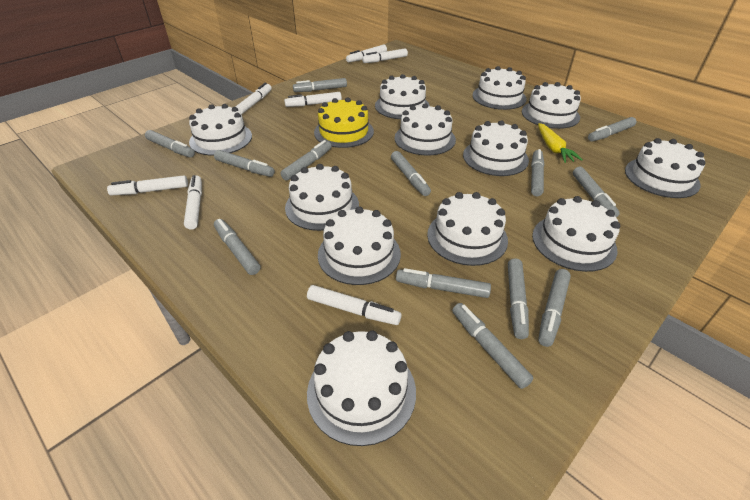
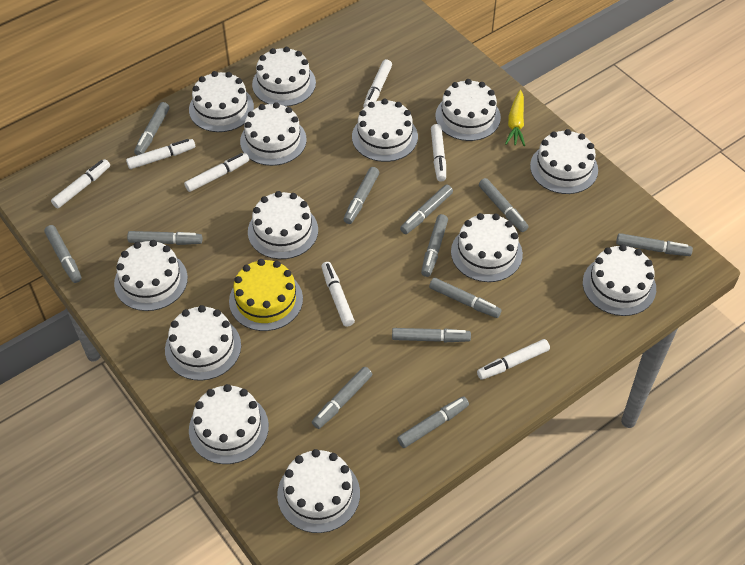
grey marker: 13 -> 12
white cake: 12 -> 13

